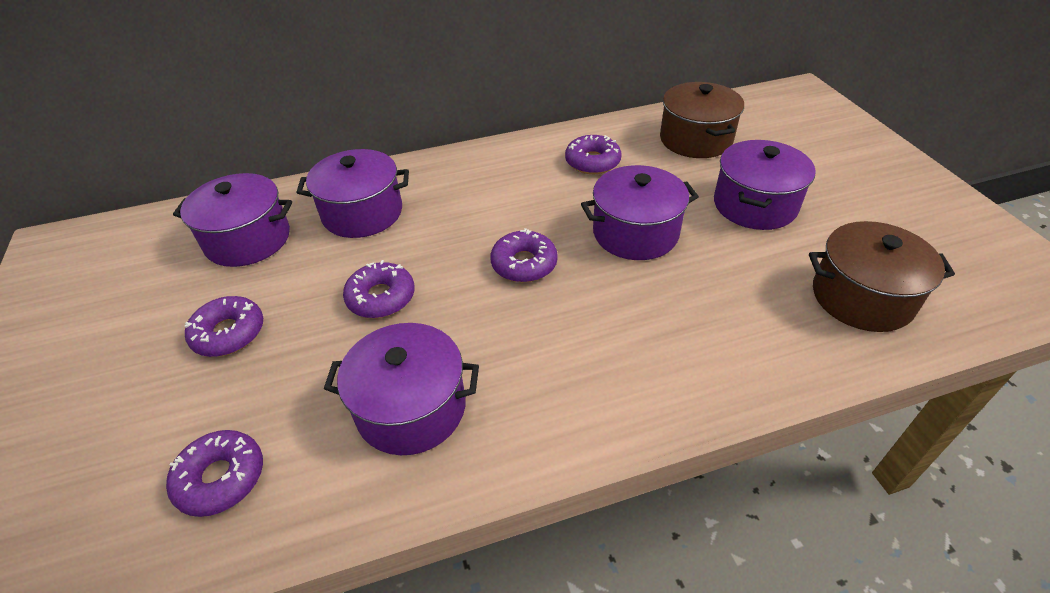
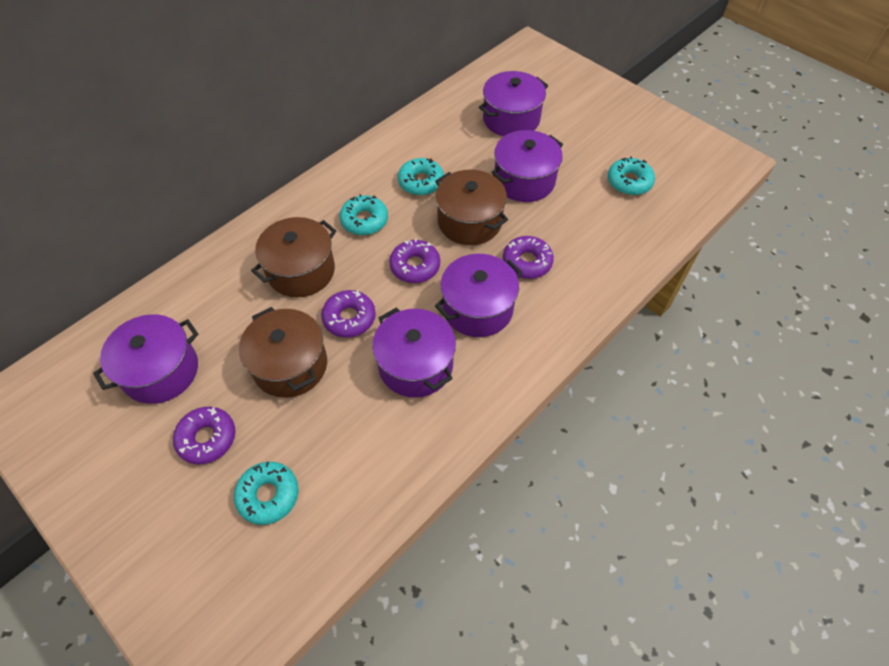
brown pot: 2 -> 3
purple donut: 5 -> 4
turquoise donut: 0 -> 4

